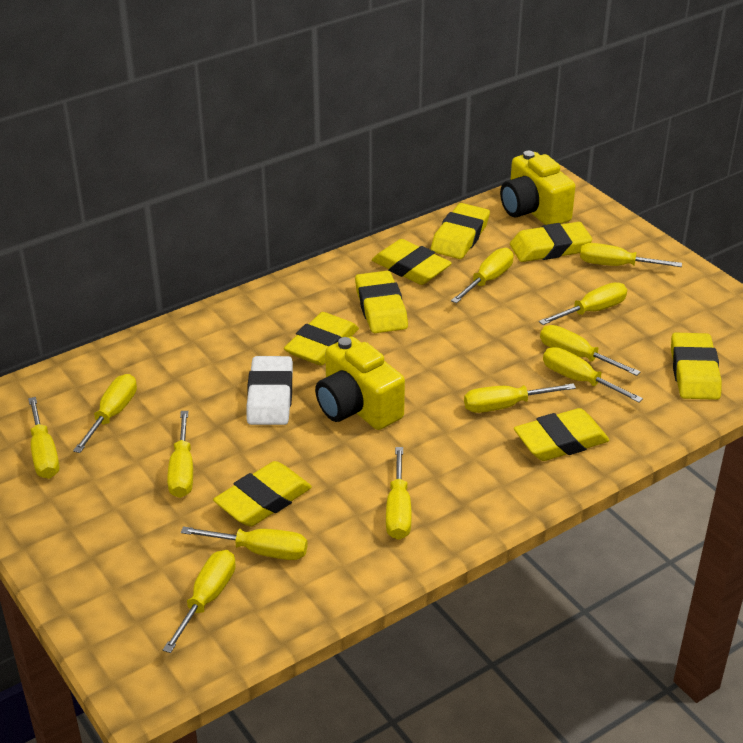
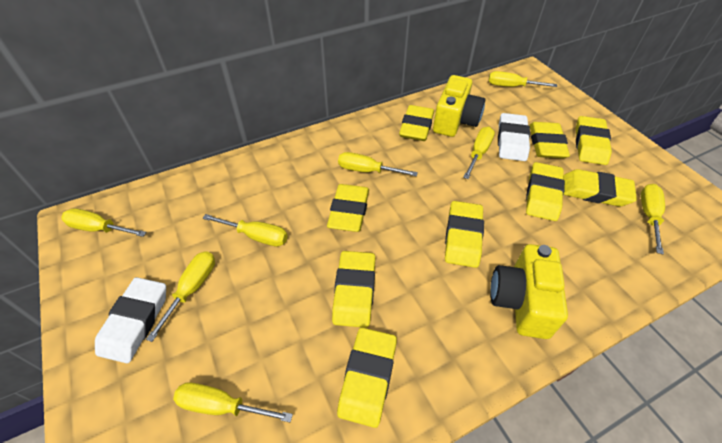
white eraser: 1 -> 2
yellow eraser: 8 -> 9
yellow screwdriver: 12 -> 8

